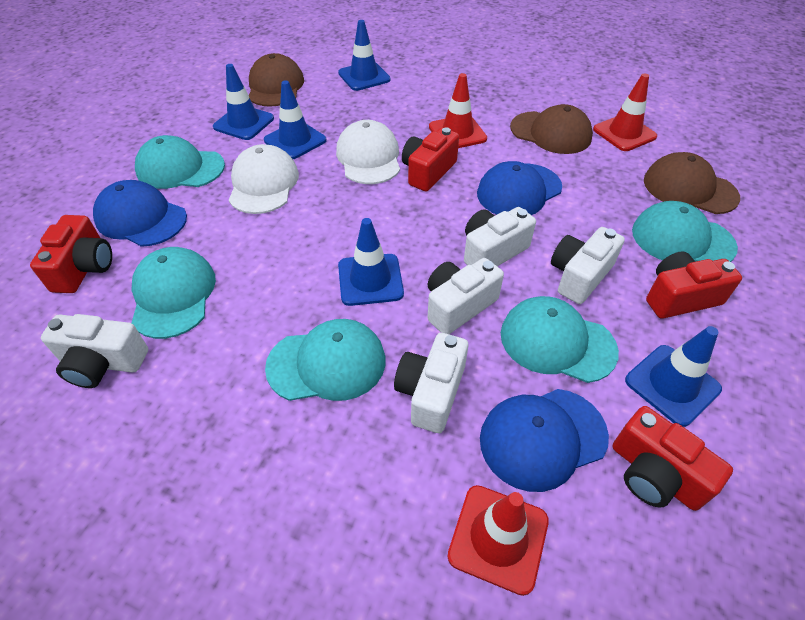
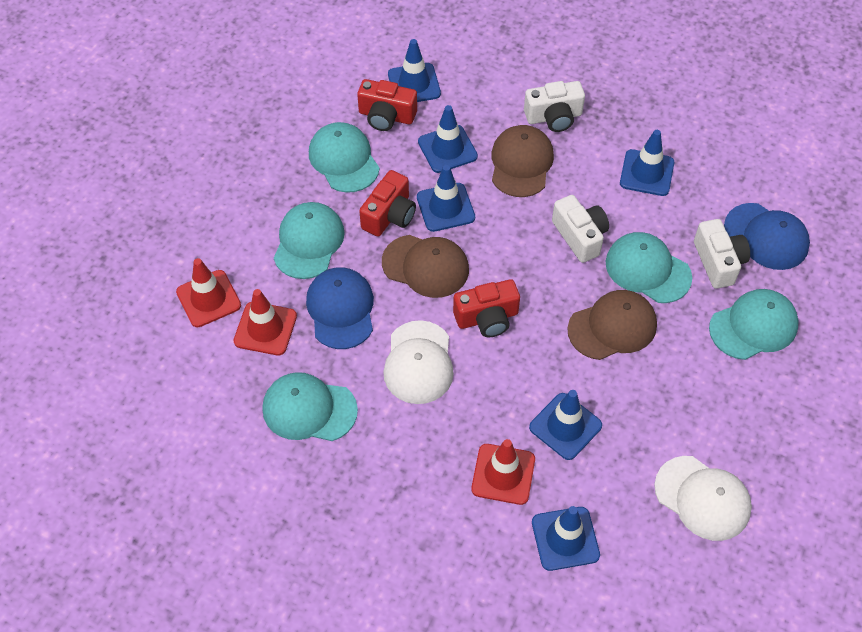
blue cap: 3 -> 2
blue traffic cone: 5 -> 6
red camera: 4 -> 3
white camera: 5 -> 3

